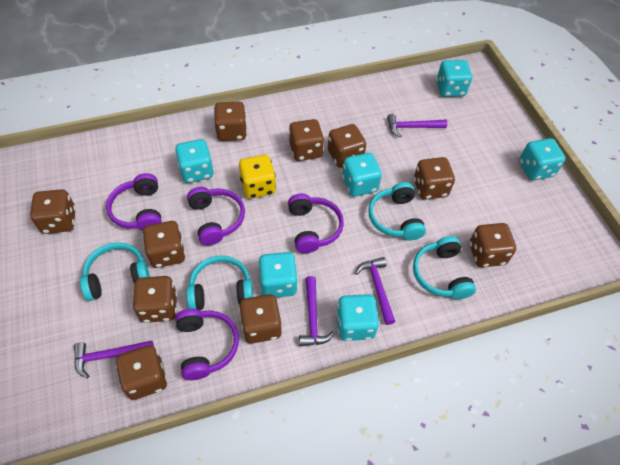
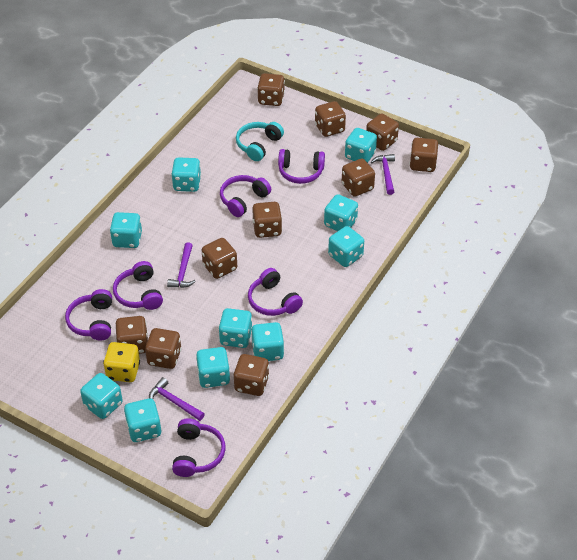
purple hammer: 4 -> 3
purple headphones: 4 -> 6
turquoise dice: 6 -> 10
turquoise headphones: 4 -> 1

